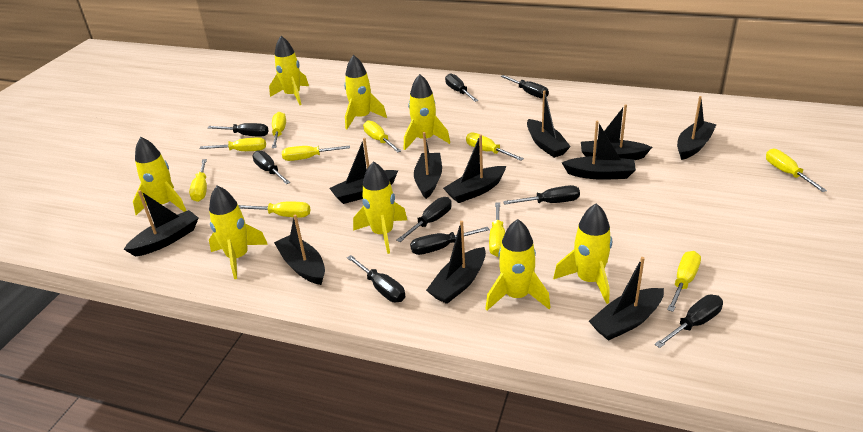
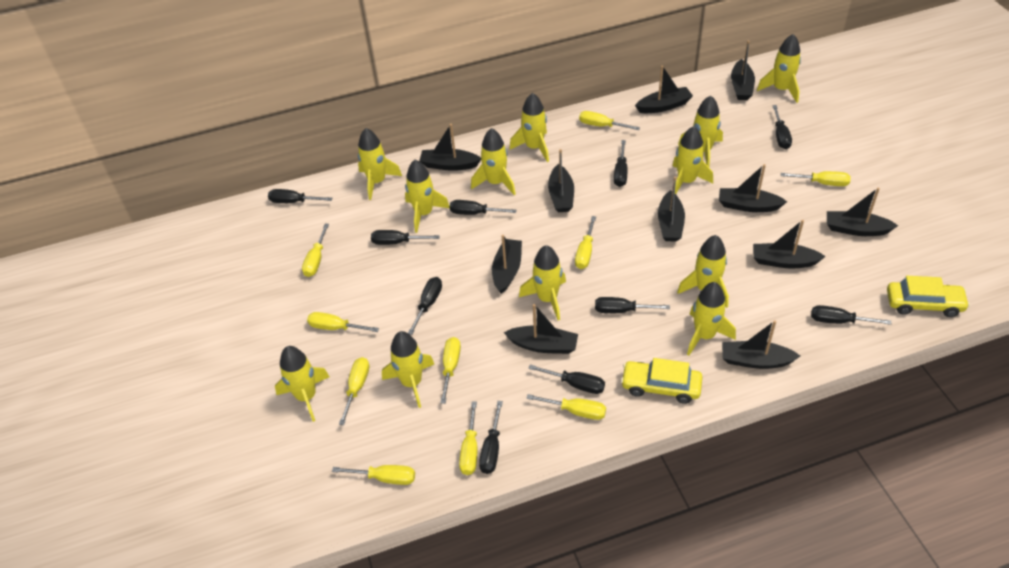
black screwdriver: 9 -> 10
yellow car: 0 -> 2
yellow rocket: 8 -> 12

